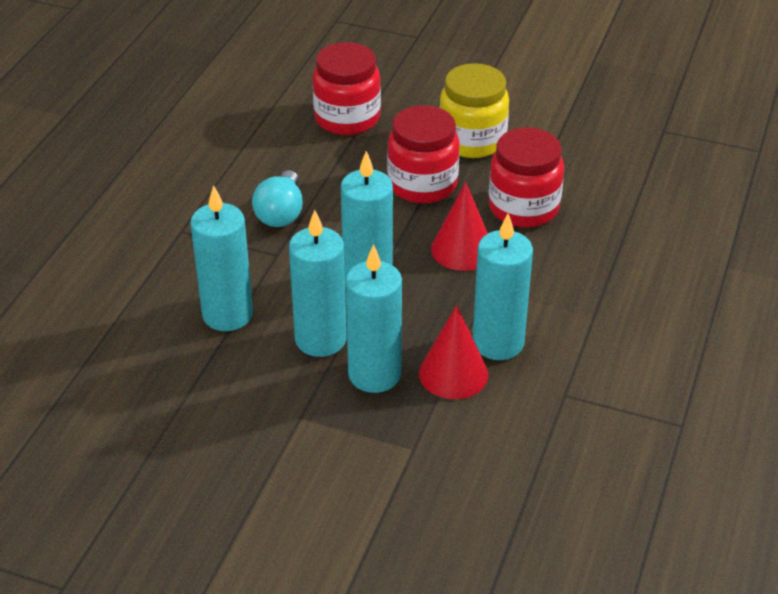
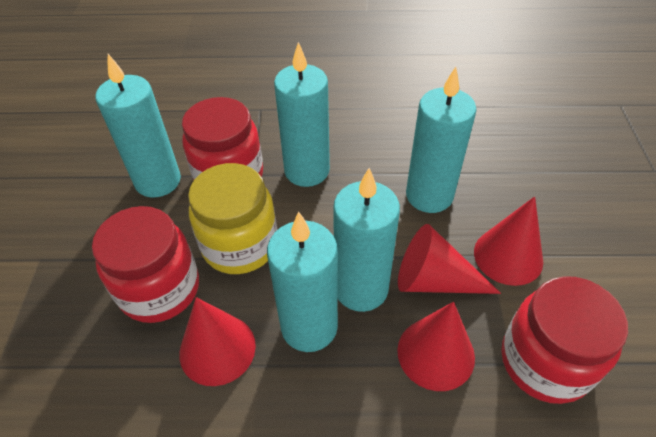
red cone: 2 -> 4
turquoise light bulb: 1 -> 0

